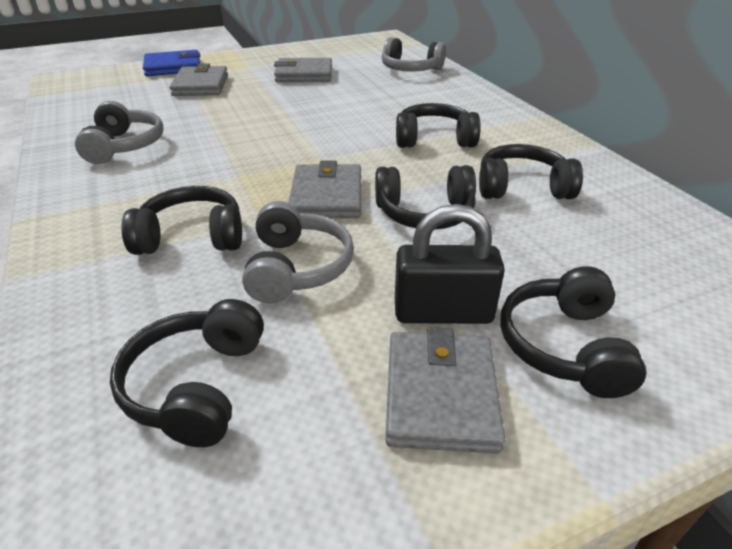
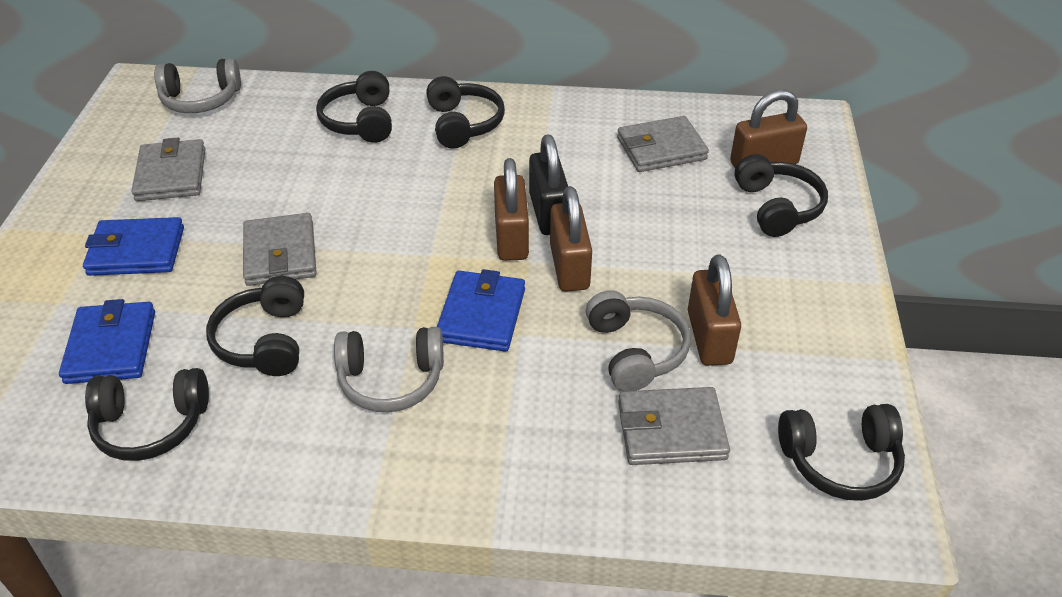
blue wallet: 1 -> 3
brown padlock: 0 -> 4

